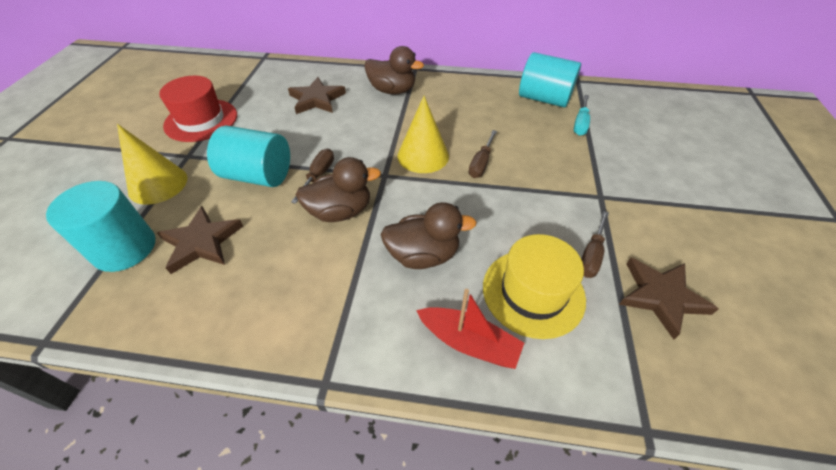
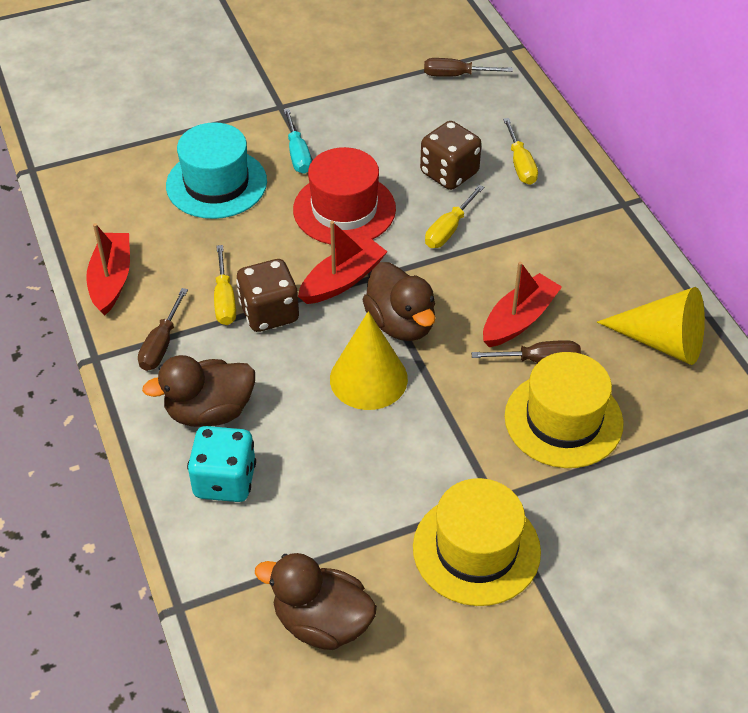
brown dice: 0 -> 2
brown star: 3 -> 0
red boat: 1 -> 3
turquoise cylinder: 3 -> 0
turquoise dice: 0 -> 1
turquoise hat: 0 -> 1
yellow hat: 1 -> 2
yellow screwdriver: 0 -> 3

